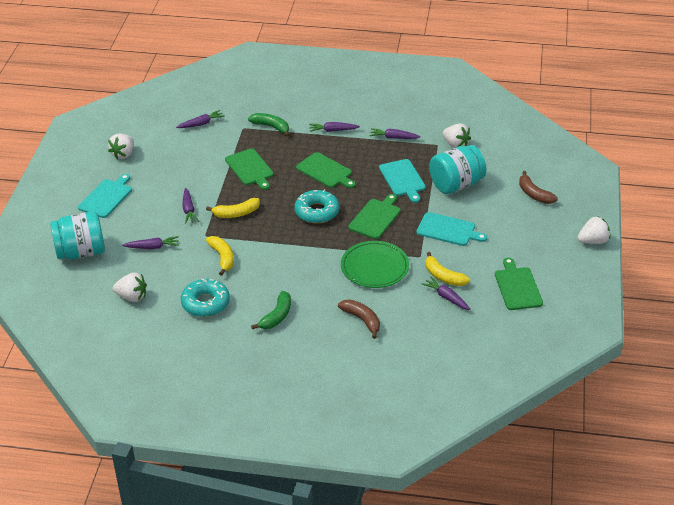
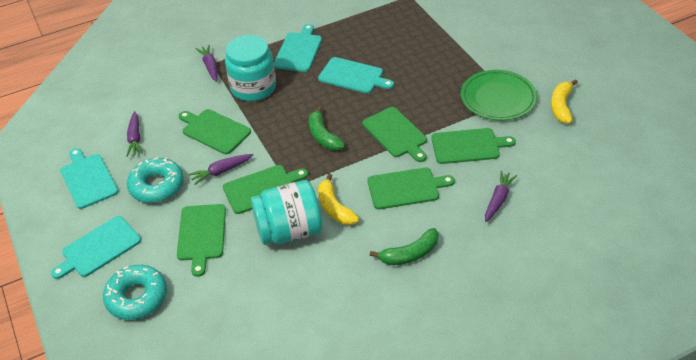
brown banana: 2 -> 0
green cutting board: 4 -> 6
purple carrot: 6 -> 4
turquoise cutting board: 3 -> 4
white strawberry: 4 -> 0
yellow banana: 3 -> 2

